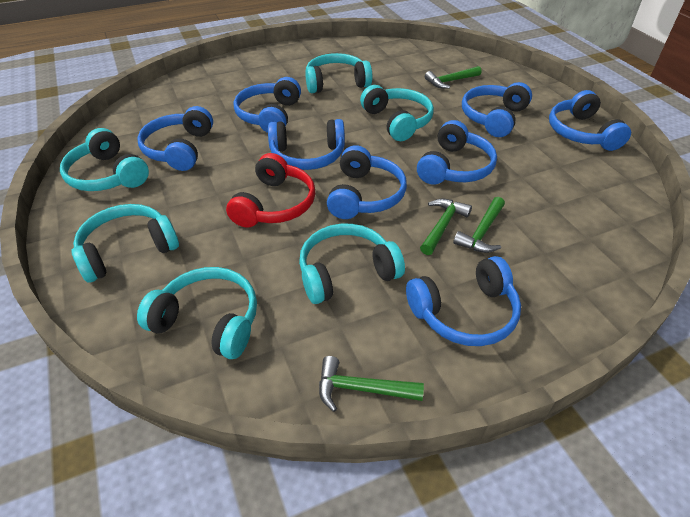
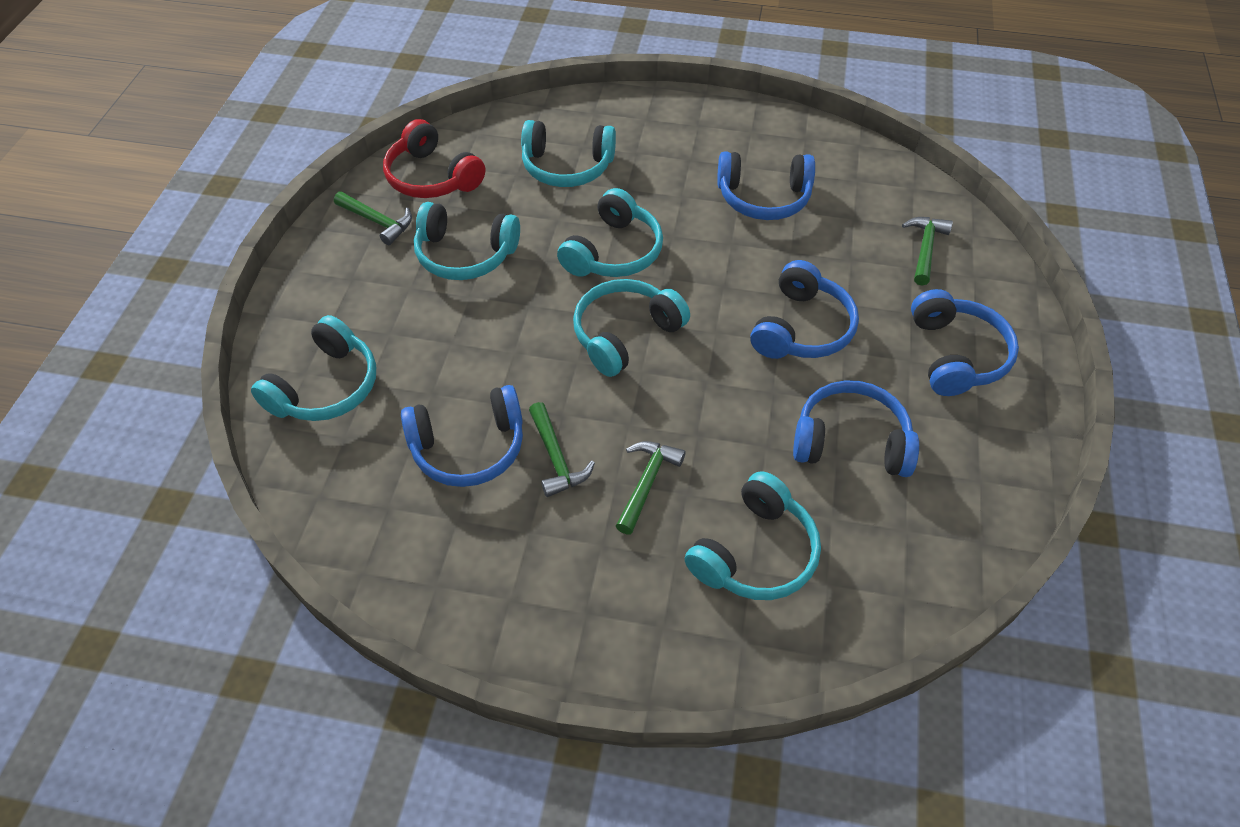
blue headphones: 8 -> 5

